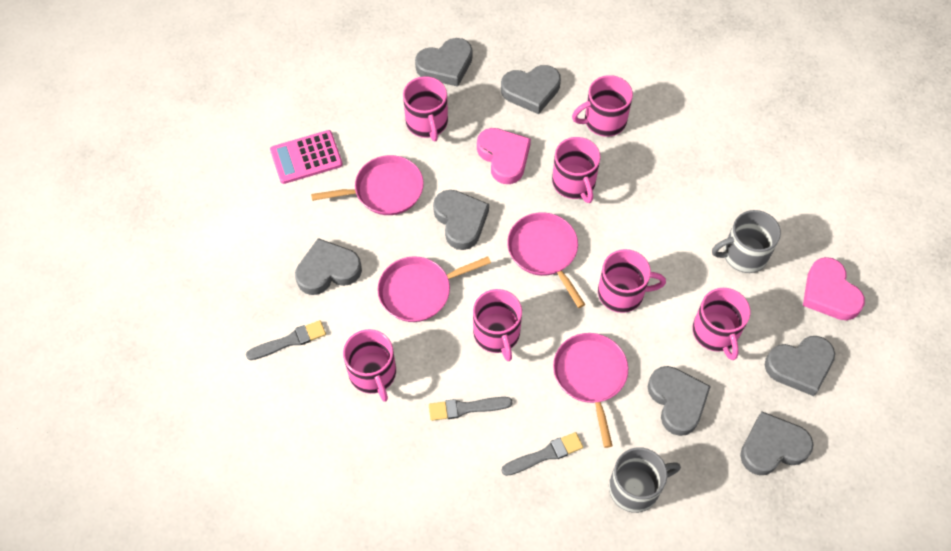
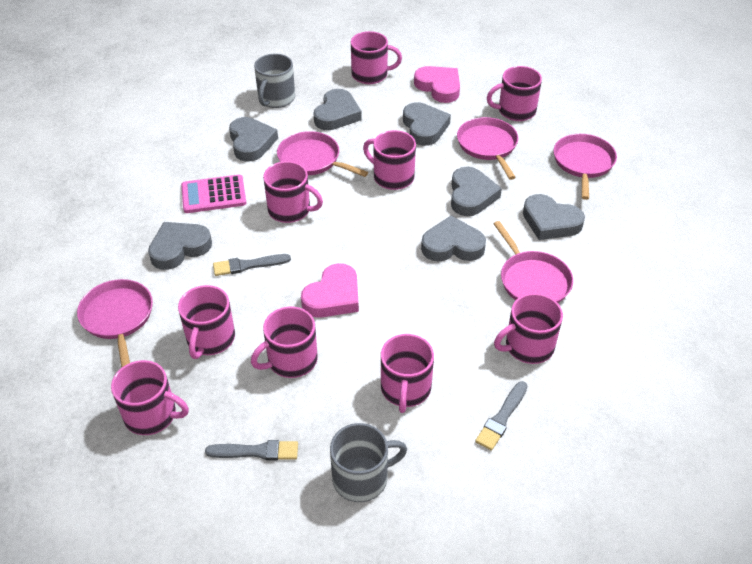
pink mug: 7 -> 9
pink pan: 4 -> 5

